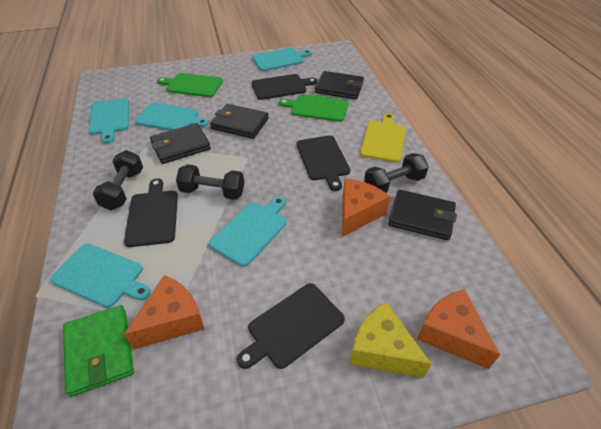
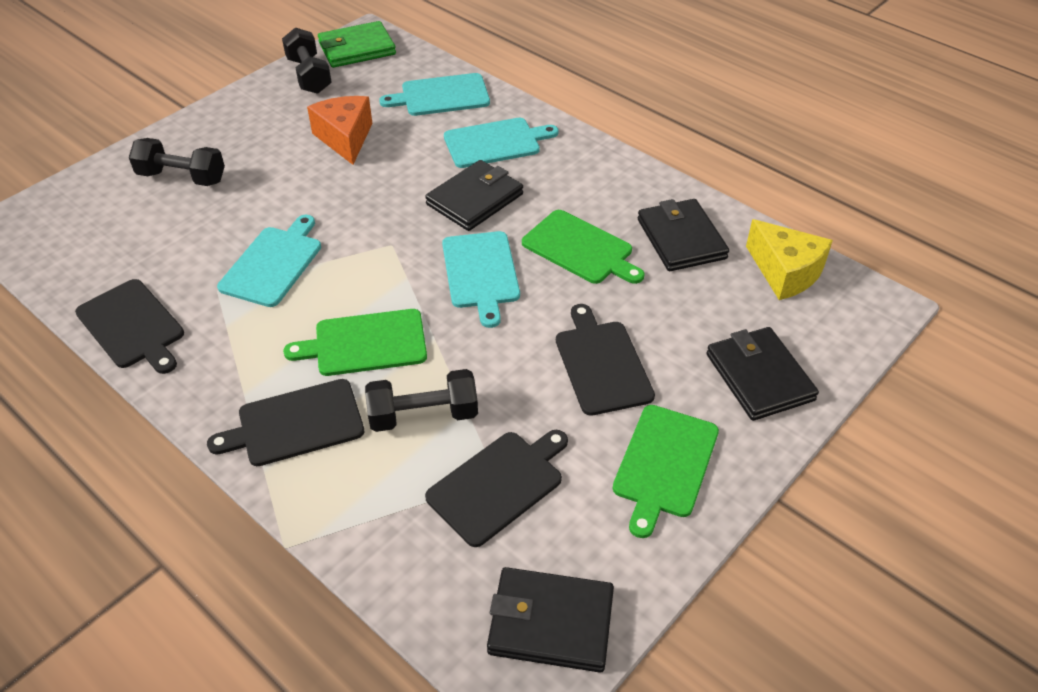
green cutting board: 2 -> 3
orange cheese: 3 -> 1
turquoise cutting board: 5 -> 4
yellow cutting board: 1 -> 0

